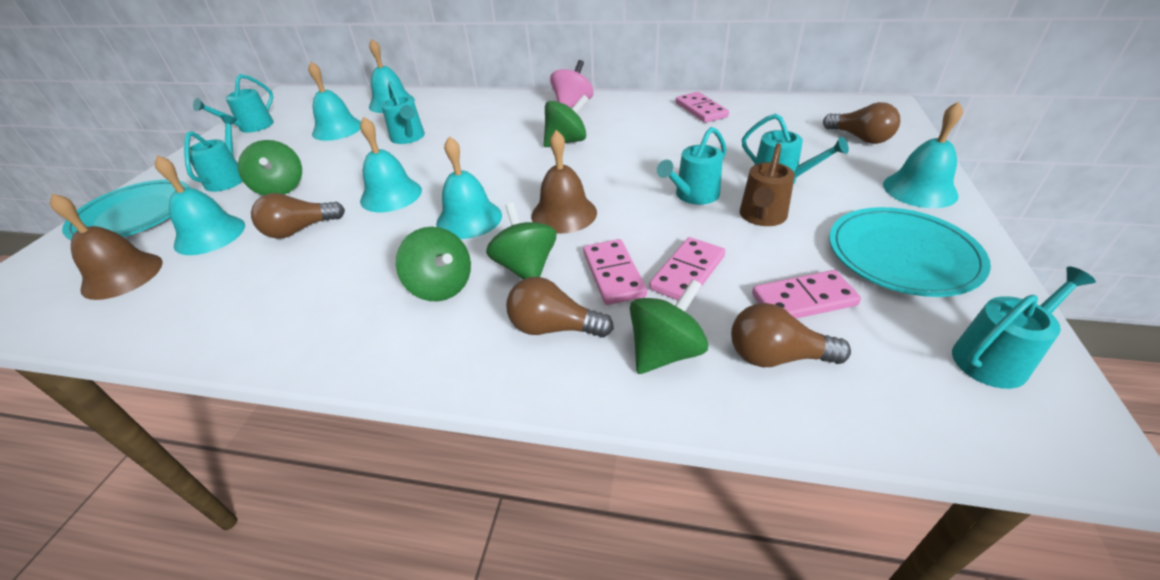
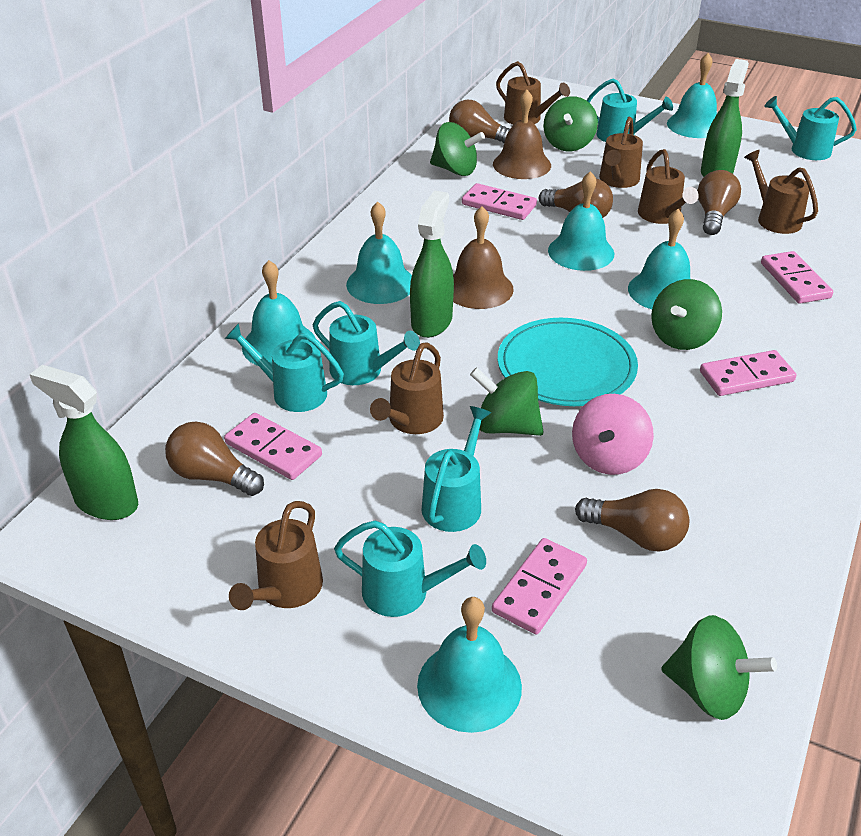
brown light bulb: 4 -> 5
brown watering can: 1 -> 6
green spray bottle: 0 -> 3
pink domino: 4 -> 5
turquoise plate: 2 -> 1

